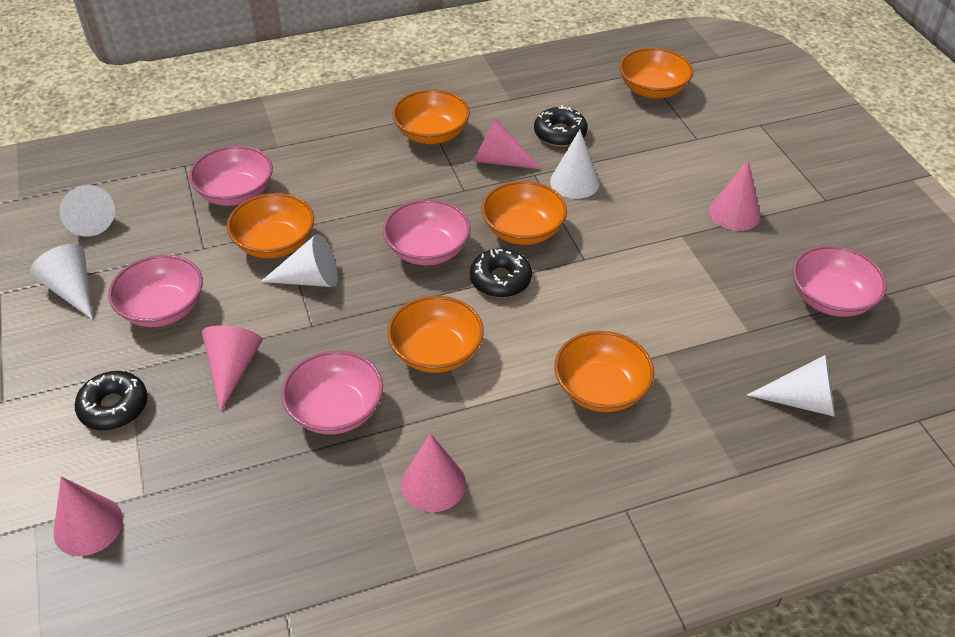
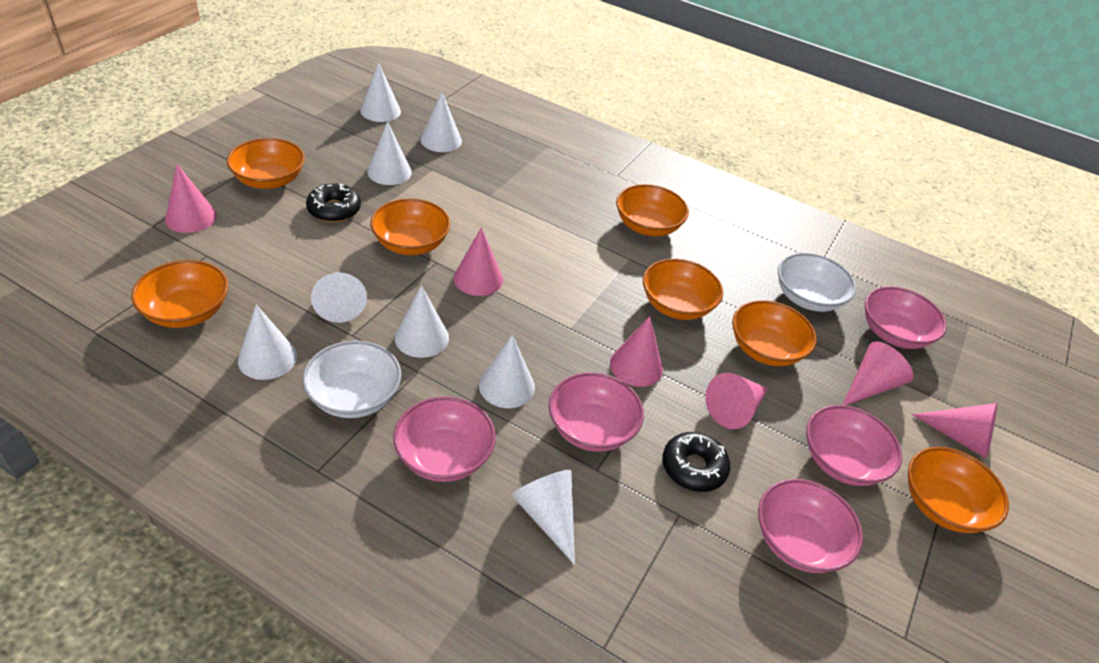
black donut: 3 -> 2
orange bowl: 6 -> 7
pink cone: 5 -> 6
white bowl: 0 -> 2
white cone: 5 -> 8

